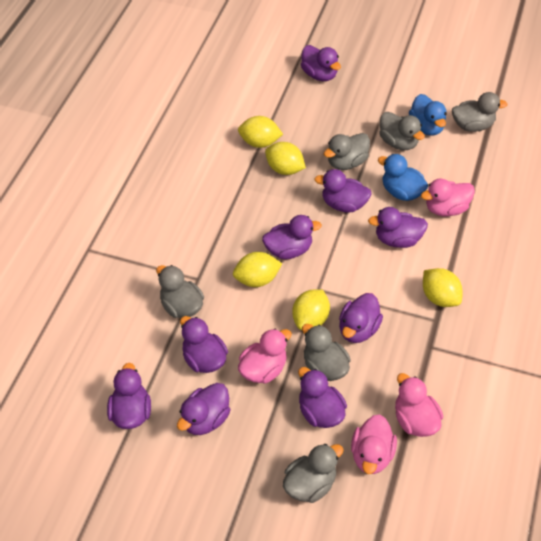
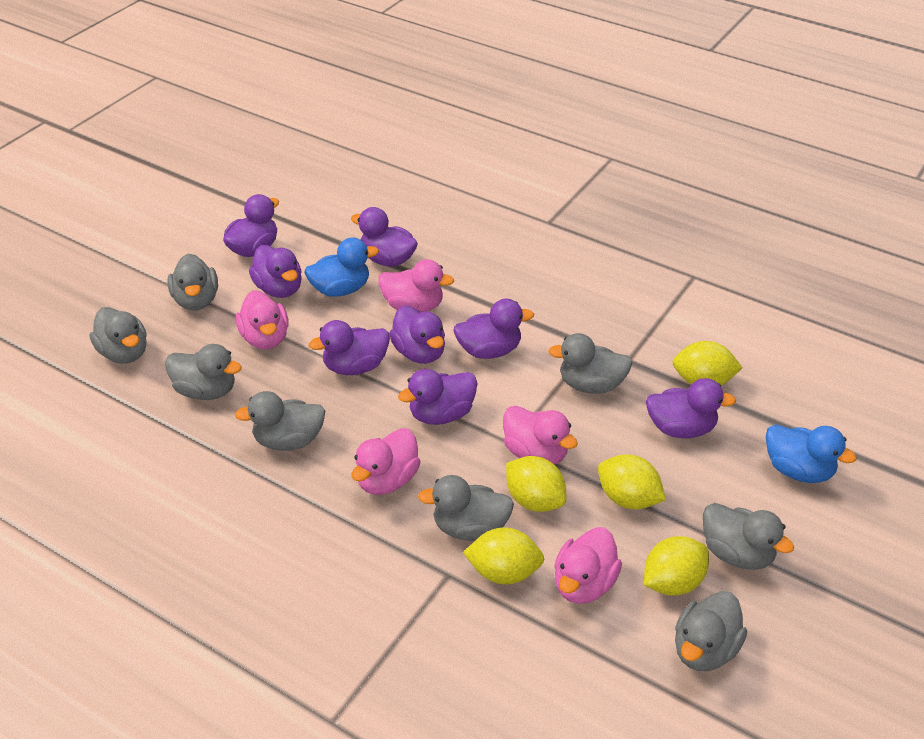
grey duck: 6 -> 8
pink duck: 4 -> 5
purple duck: 9 -> 8

